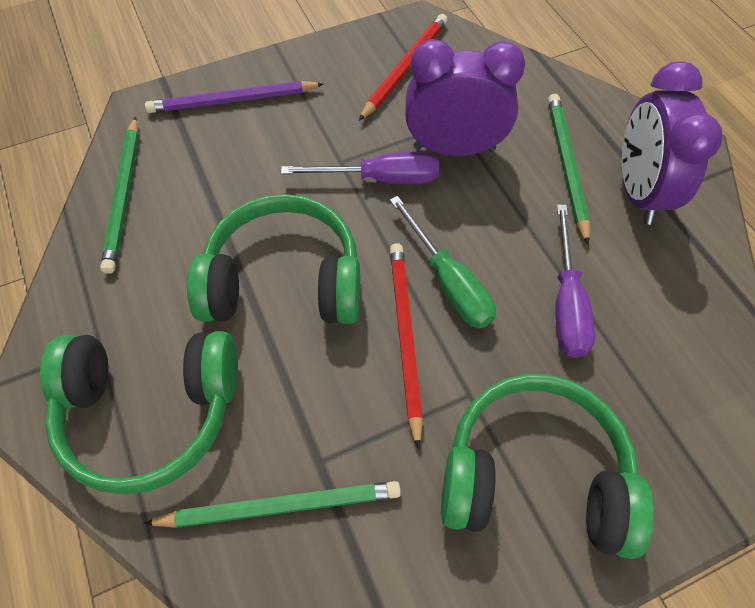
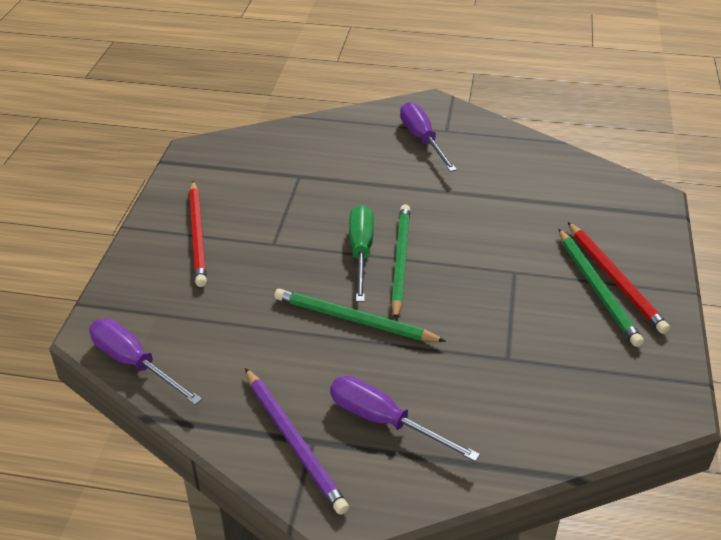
green headphones: 3 -> 0
purple clock: 2 -> 0
purple screwdriver: 2 -> 3

